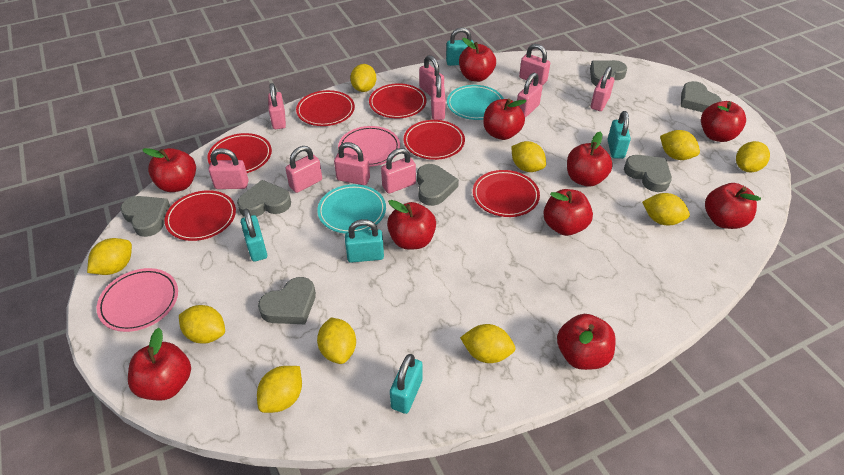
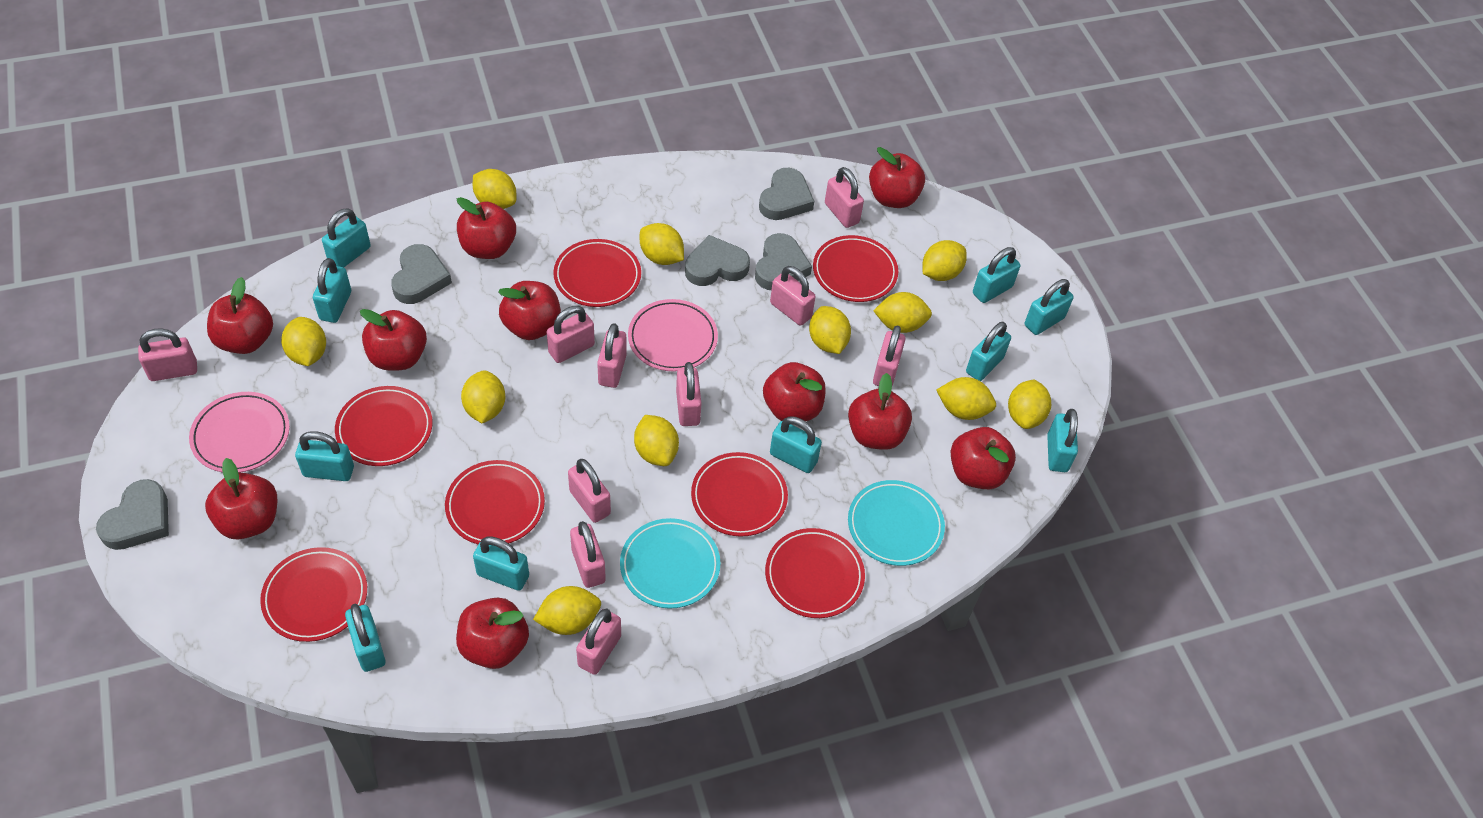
grey heart: 7 -> 5
red plate: 6 -> 7
turquoise padlock: 5 -> 10
yellow lemon: 10 -> 11

